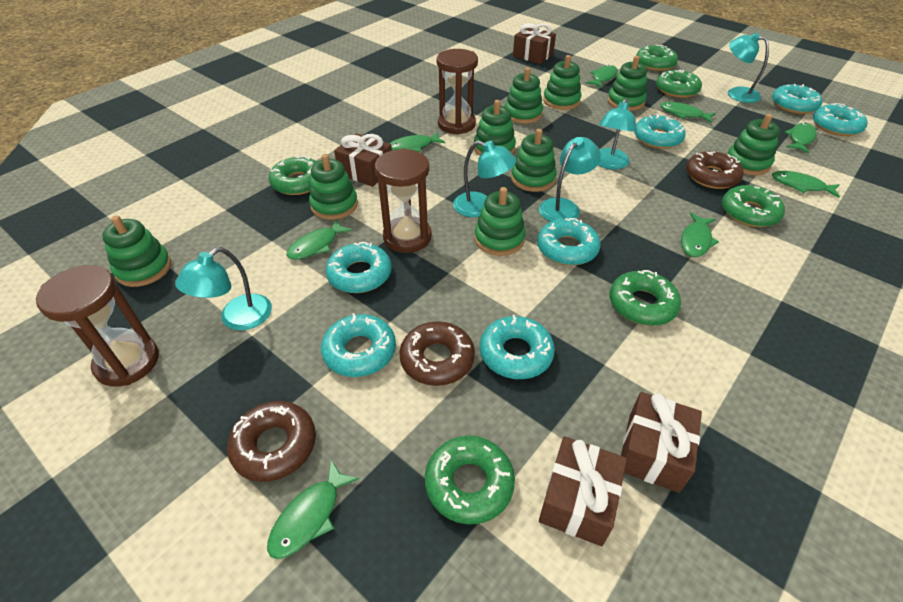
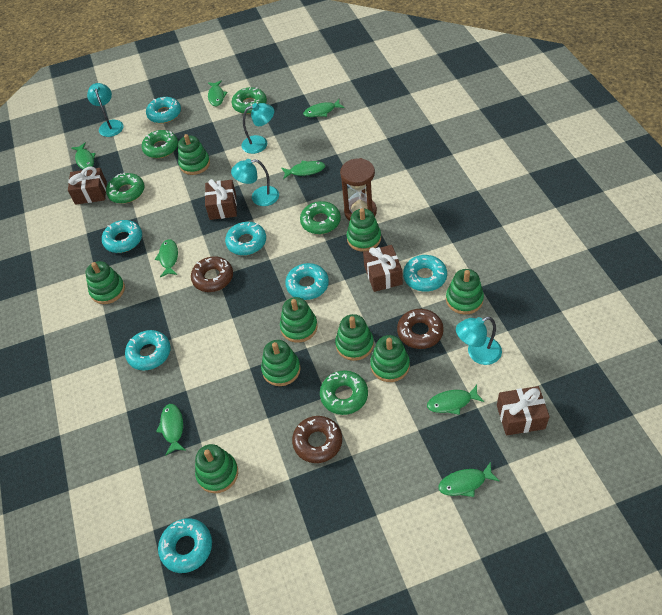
brown hourglass: 3 -> 1
green donut: 6 -> 5
turquoise lamp: 5 -> 4

